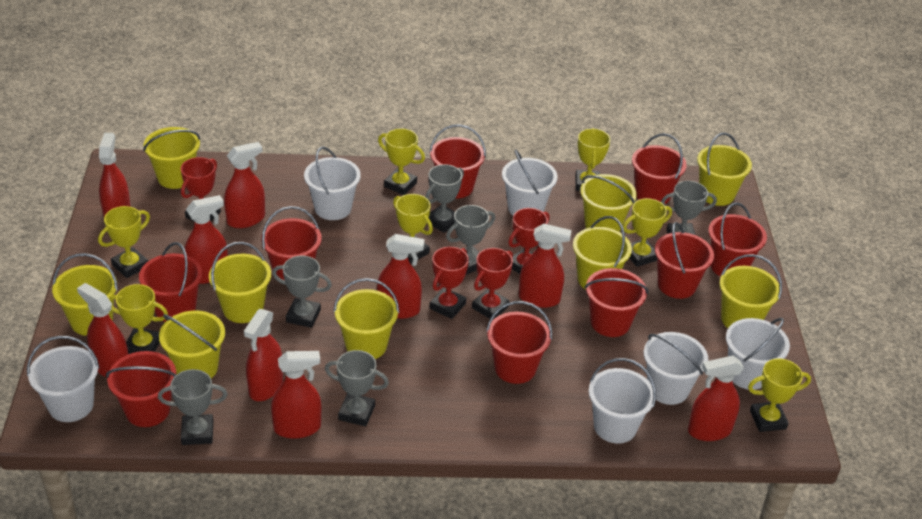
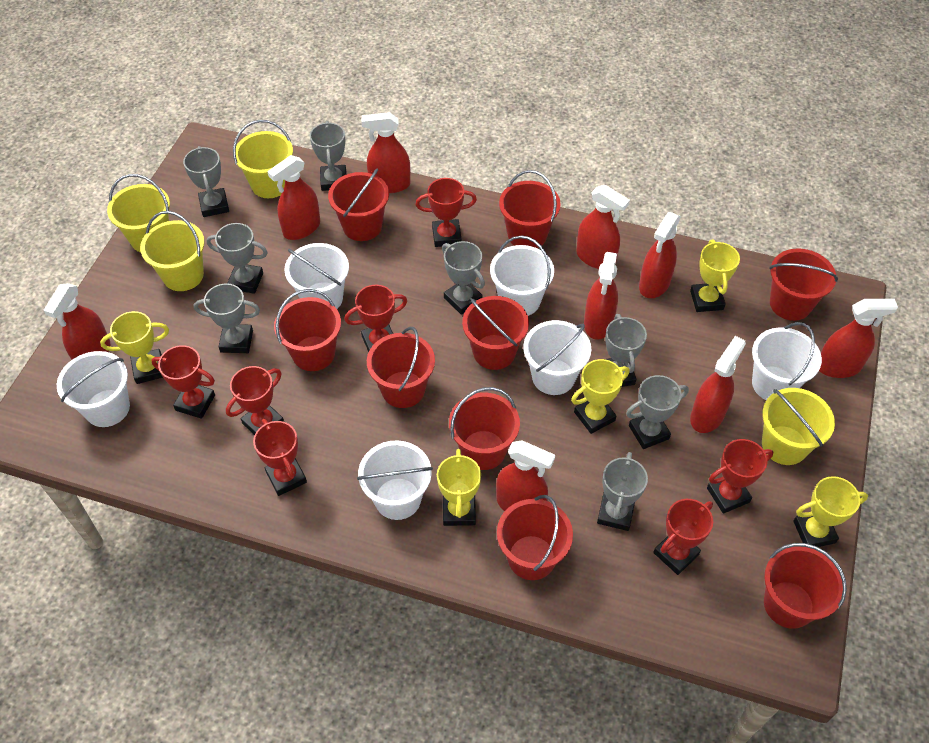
grey trophy: 6 -> 8
red trophy: 4 -> 7
yellow bucket: 9 -> 4
yellow trophy: 7 -> 5

